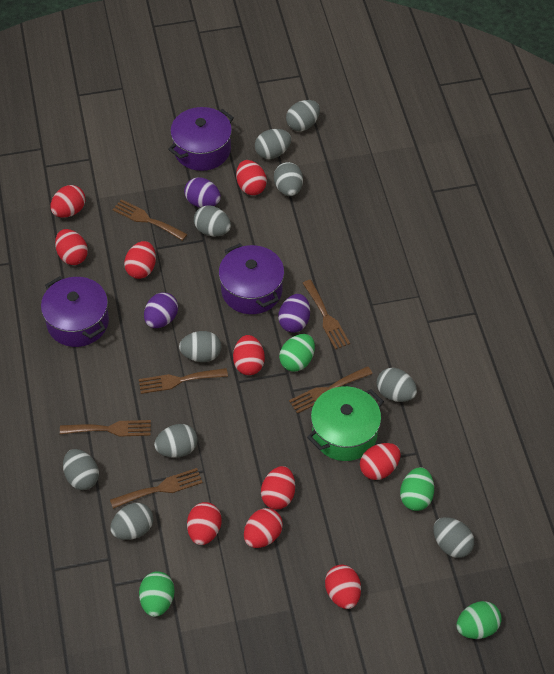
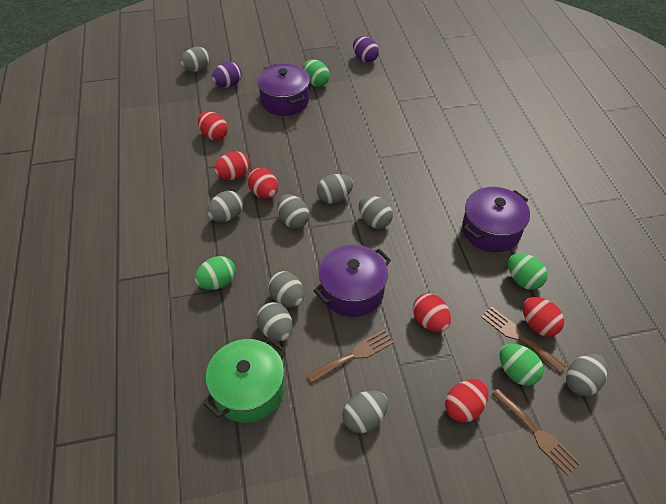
brown fork: 6 -> 3
grey egg: 10 -> 9
purple egg: 3 -> 2
red egg: 10 -> 6

